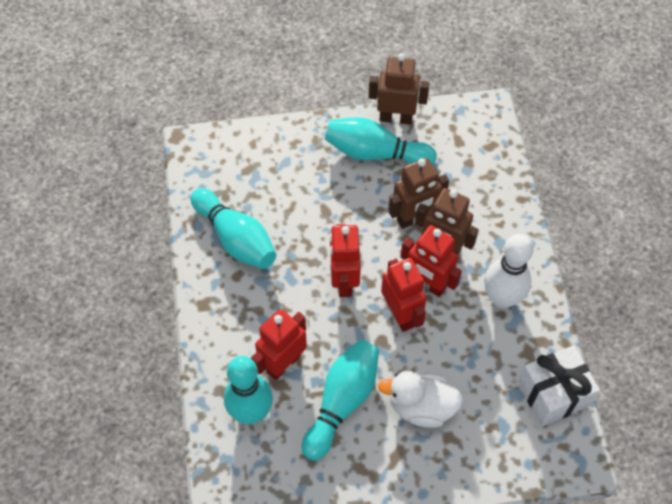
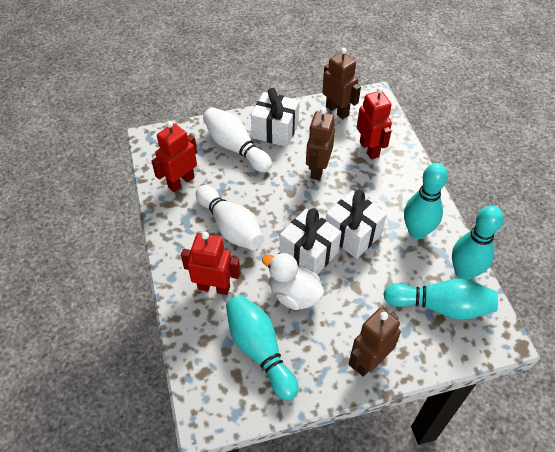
red robot: 4 -> 3
white bowling pin: 1 -> 2
white gift: 1 -> 3

